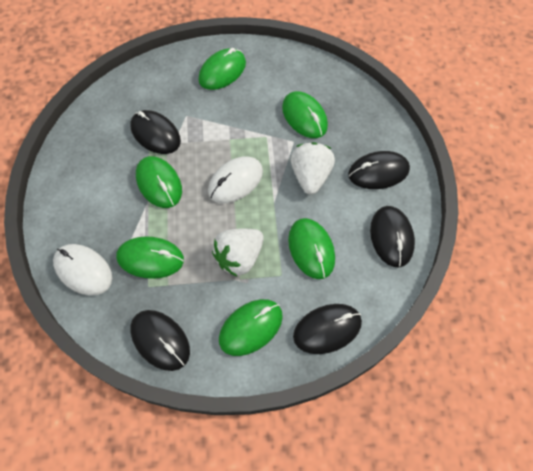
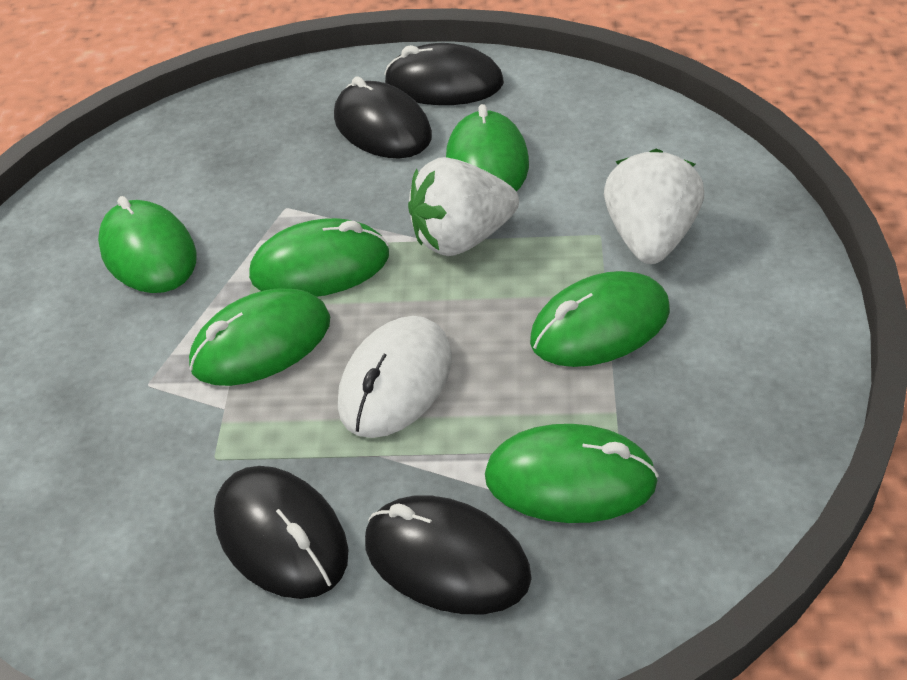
black mouse: 5 -> 4
white mouse: 2 -> 1

